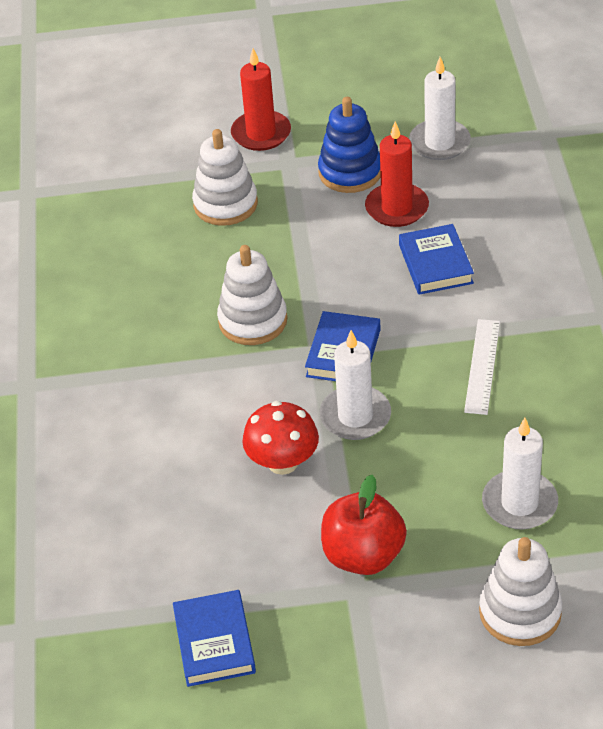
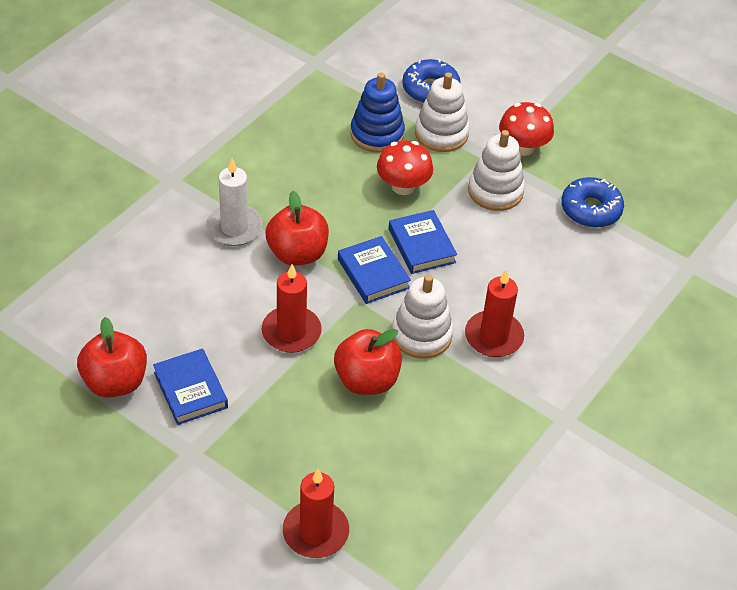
blue donut: 0 -> 2
red apple: 1 -> 3
red candle: 2 -> 3
red mushroom: 1 -> 2
white candle: 3 -> 1
white ruler: 1 -> 0

